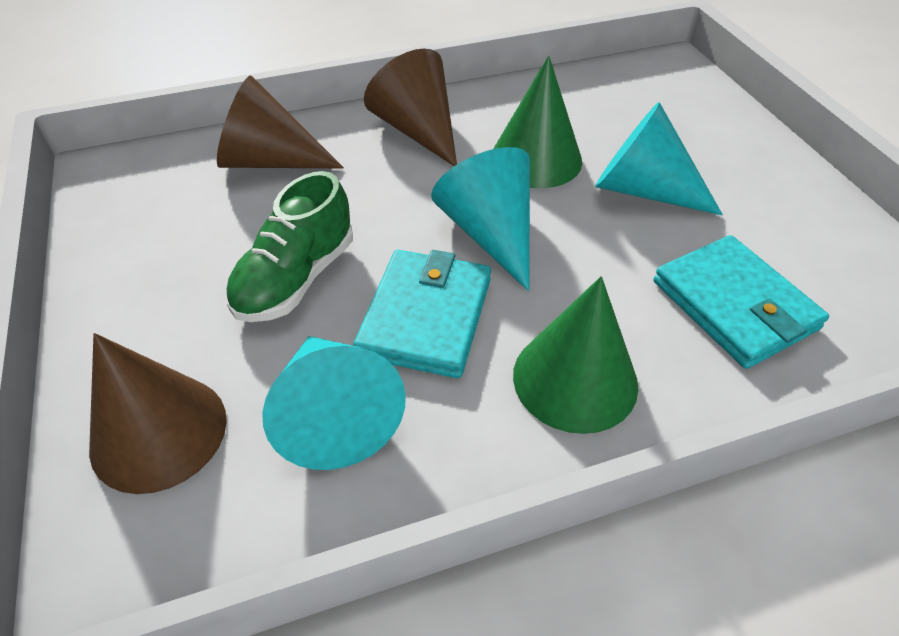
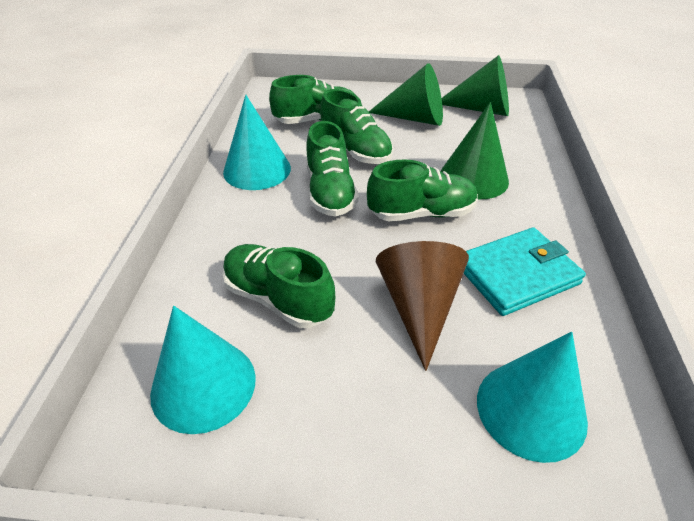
brown cone: 3 -> 1
green cone: 2 -> 3
green shoe: 1 -> 5
turquoise wallet: 2 -> 1

